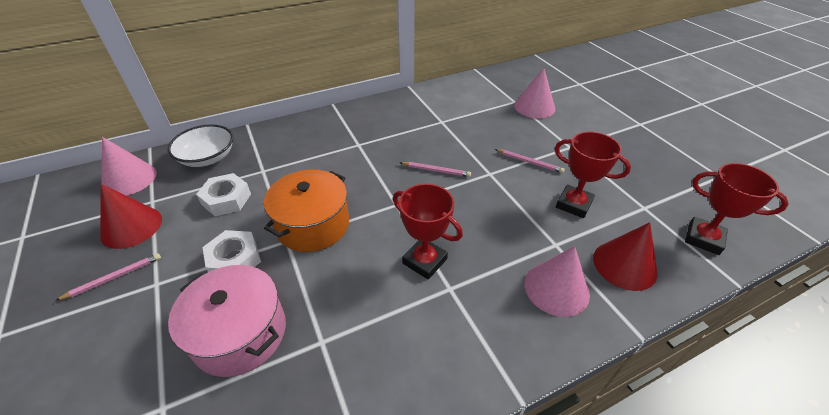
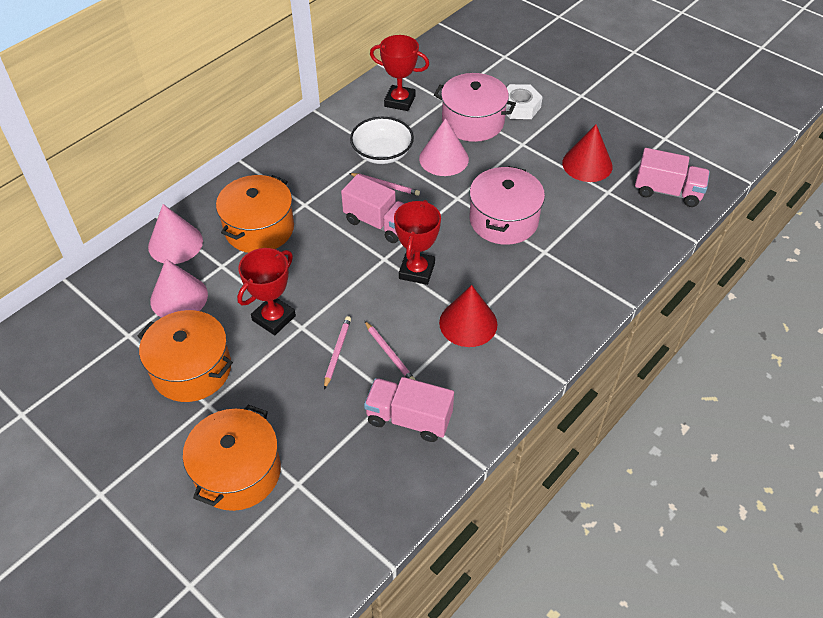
orange pot: 1 -> 3
pink pot: 1 -> 2
pink truck: 0 -> 3
white nut: 2 -> 1

